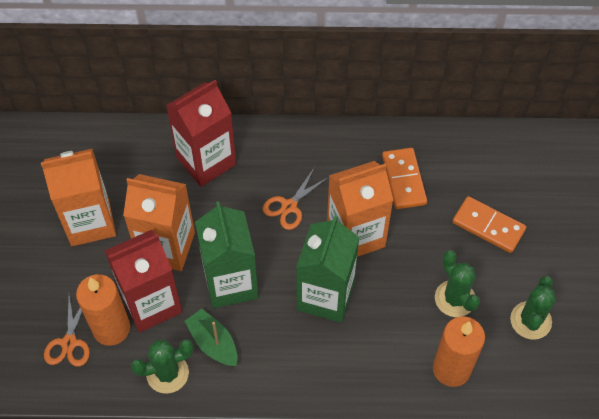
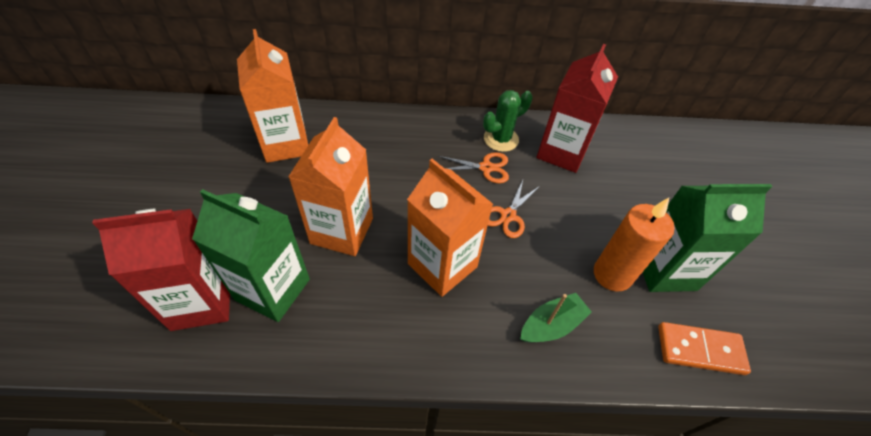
green cactus: 3 -> 1
orange candle: 2 -> 1
orange domino: 2 -> 1

